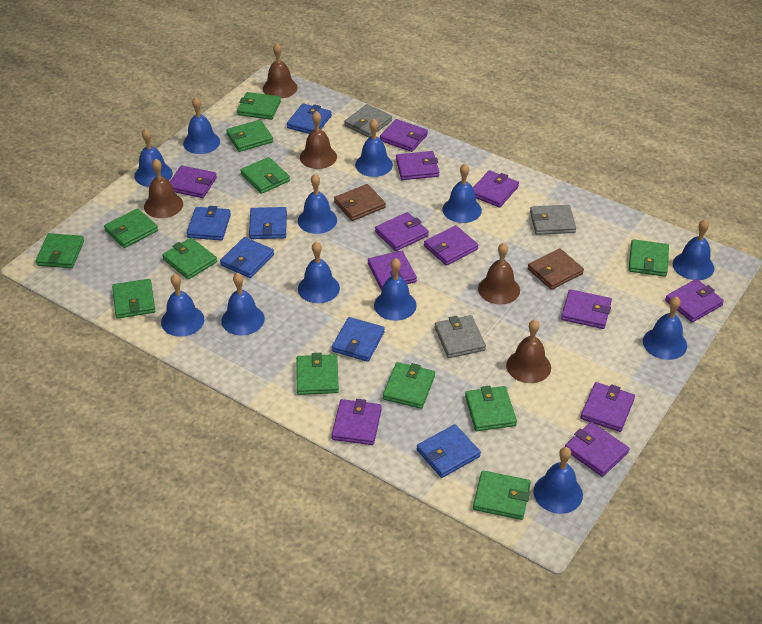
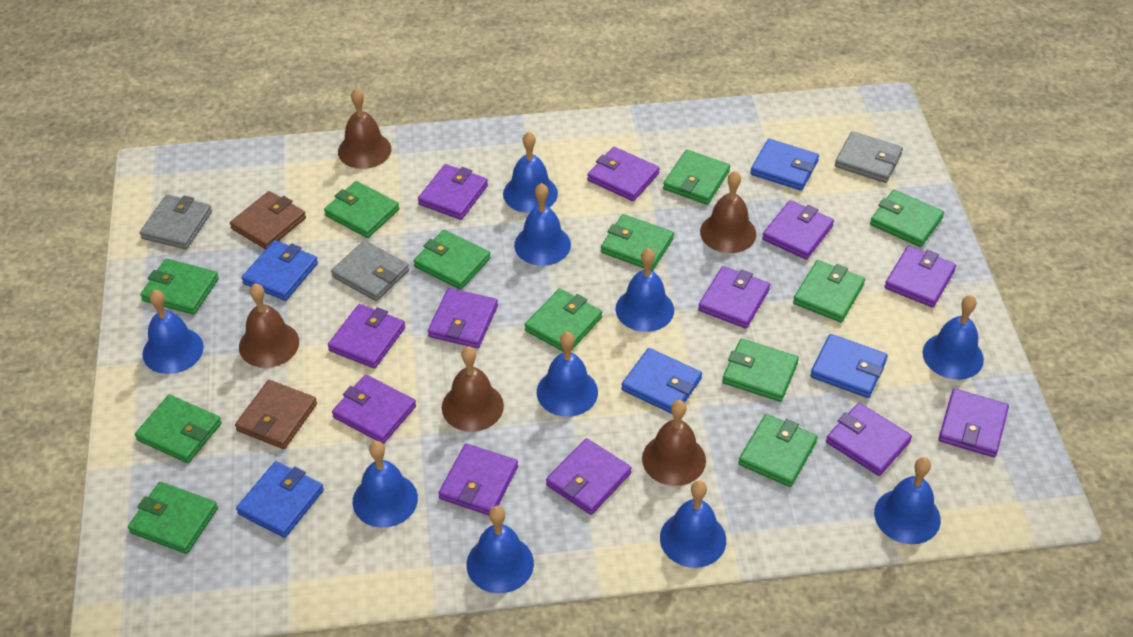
blue bell: 12 -> 10
blue wallet: 6 -> 5

